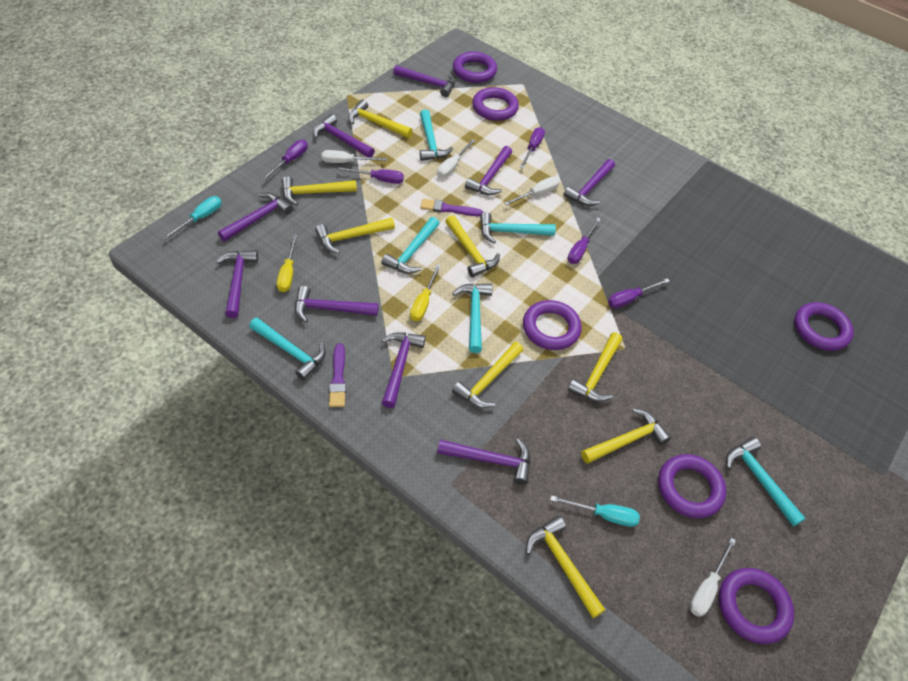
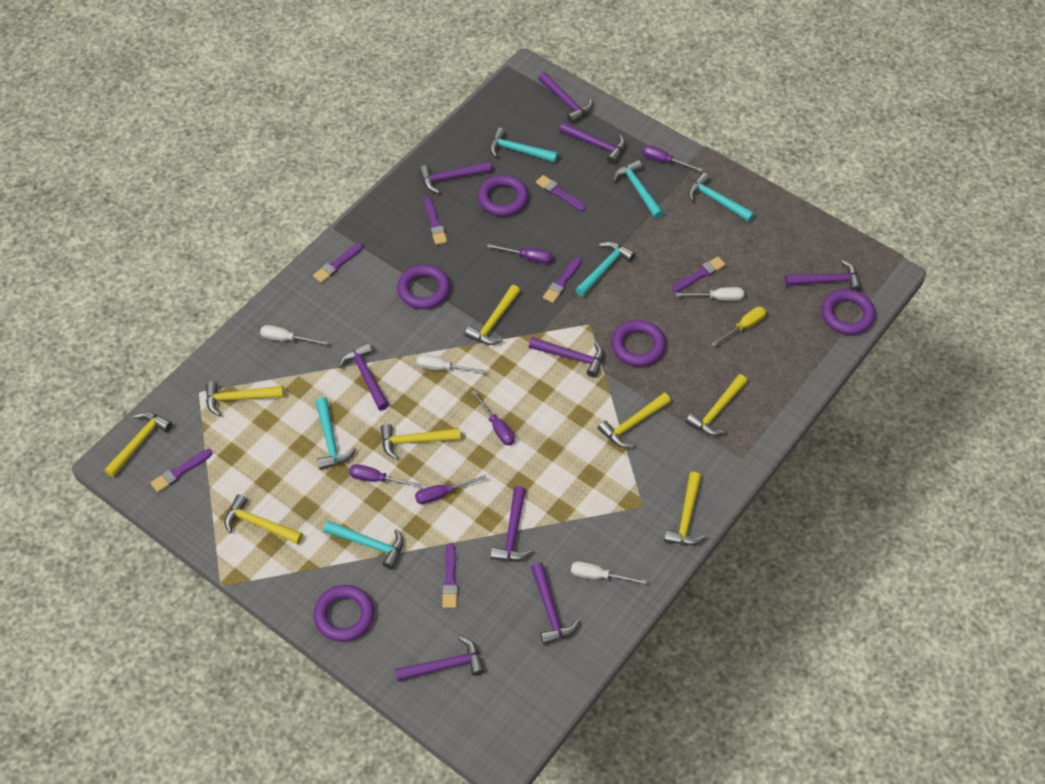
purple brush: 2 -> 7
purple ring: 6 -> 5
turquoise screwdriver: 2 -> 0
yellow screwdriver: 2 -> 1

